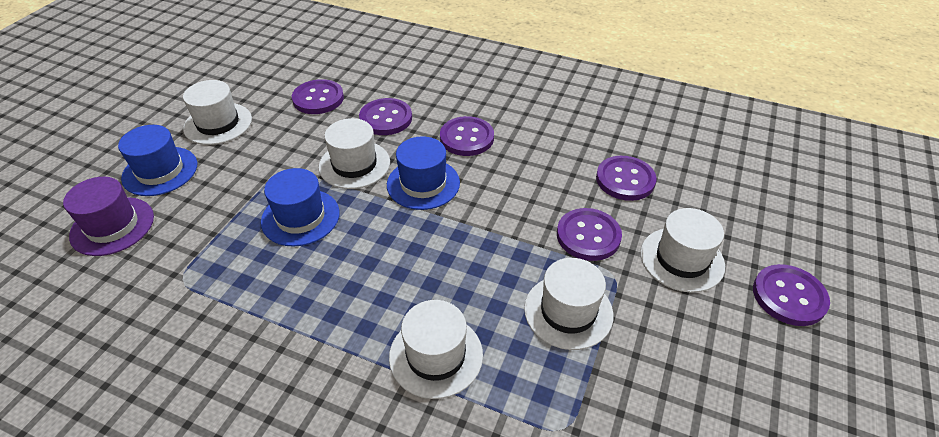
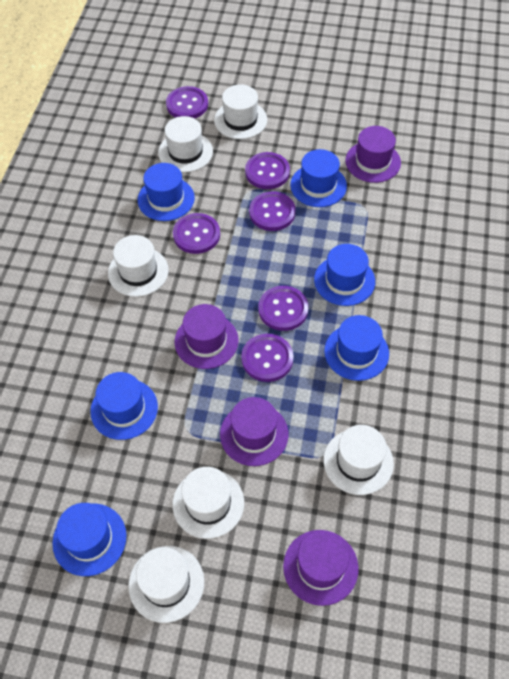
blue hat: 3 -> 6
purple hat: 1 -> 4
white hat: 5 -> 6

